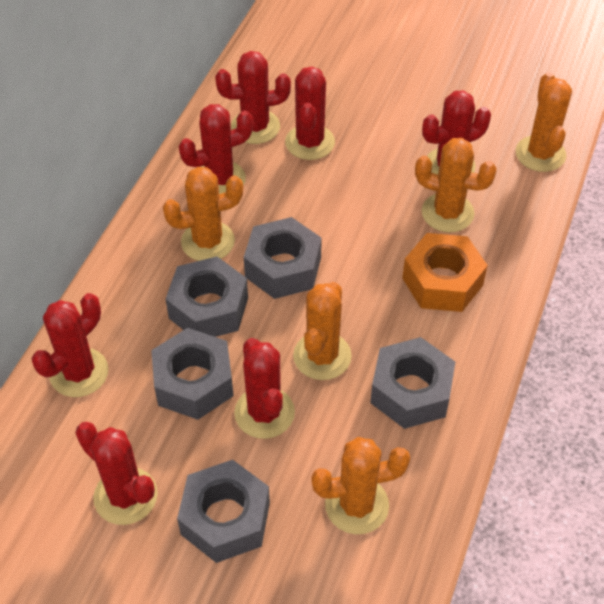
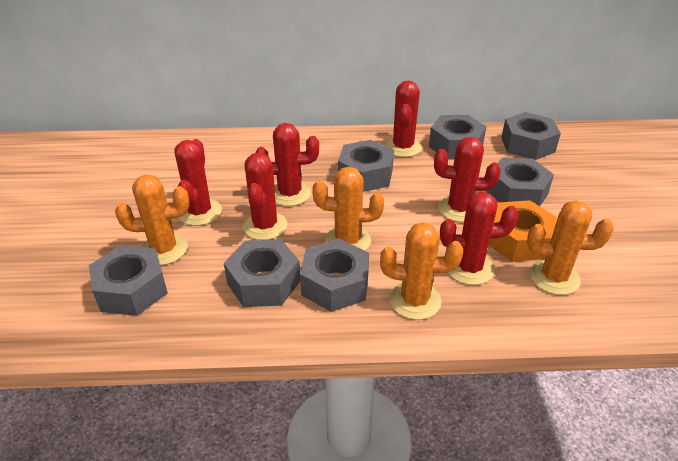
grey nut: 5 -> 7
orange cactus: 5 -> 4
red cactus: 7 -> 6

